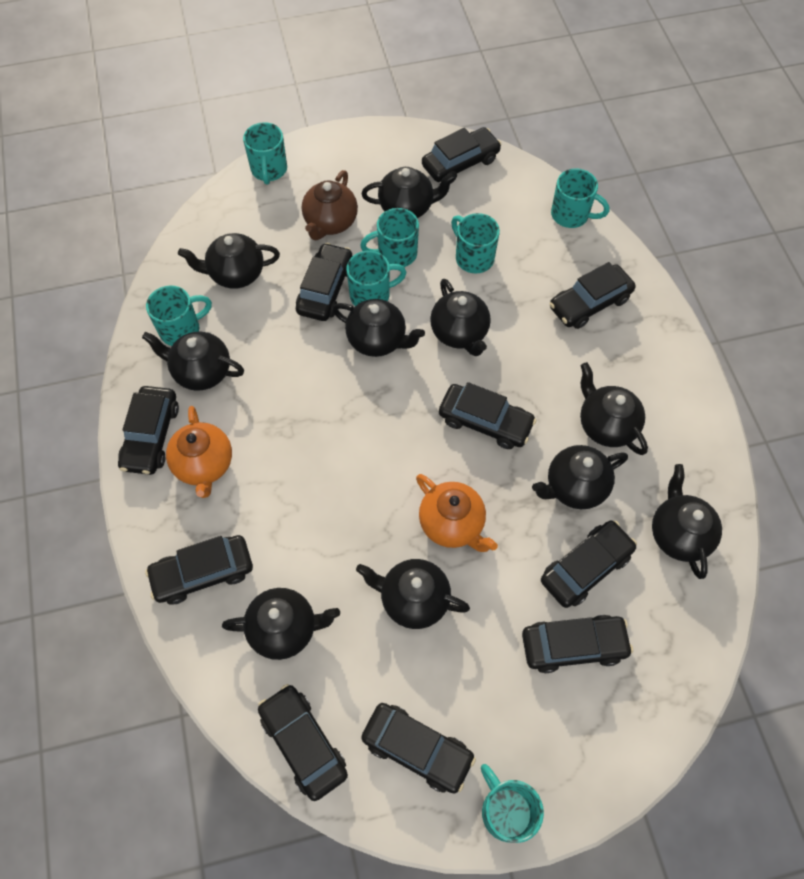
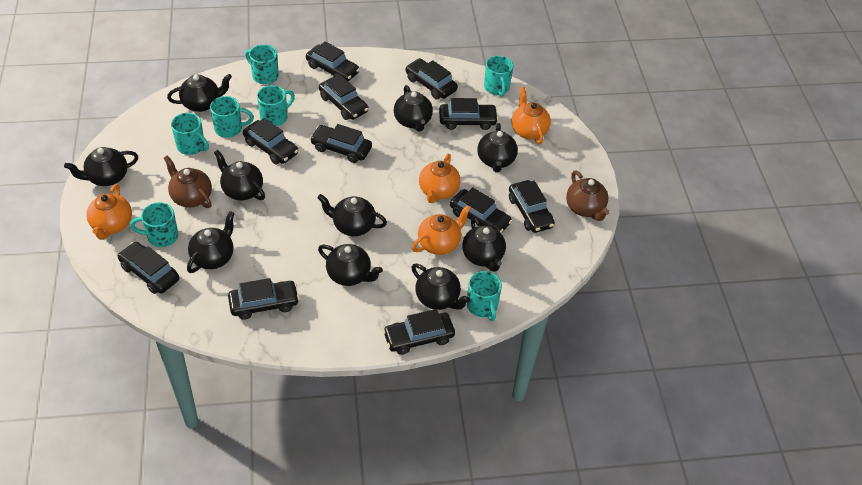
black car: 10 -> 11
brown teapot: 1 -> 2
orange teapot: 2 -> 4

